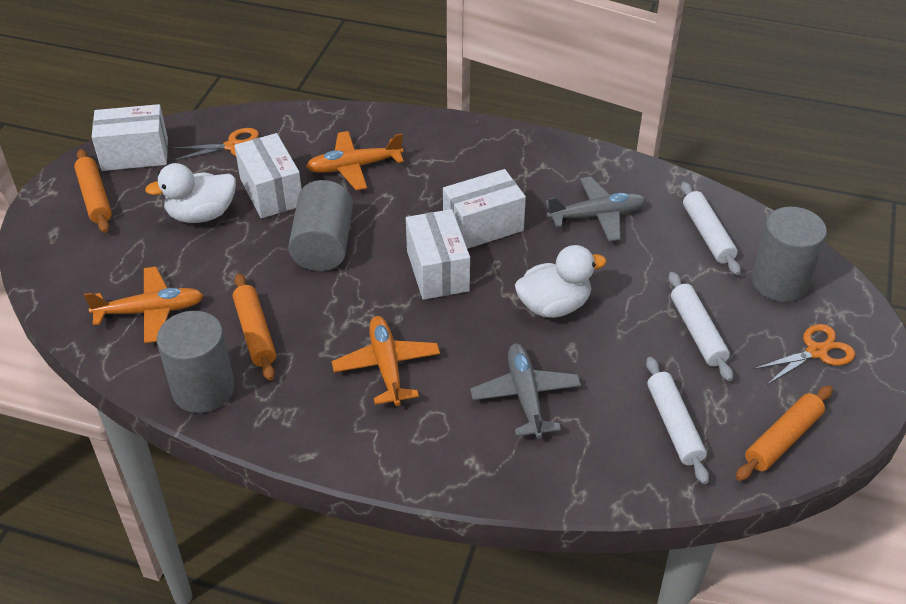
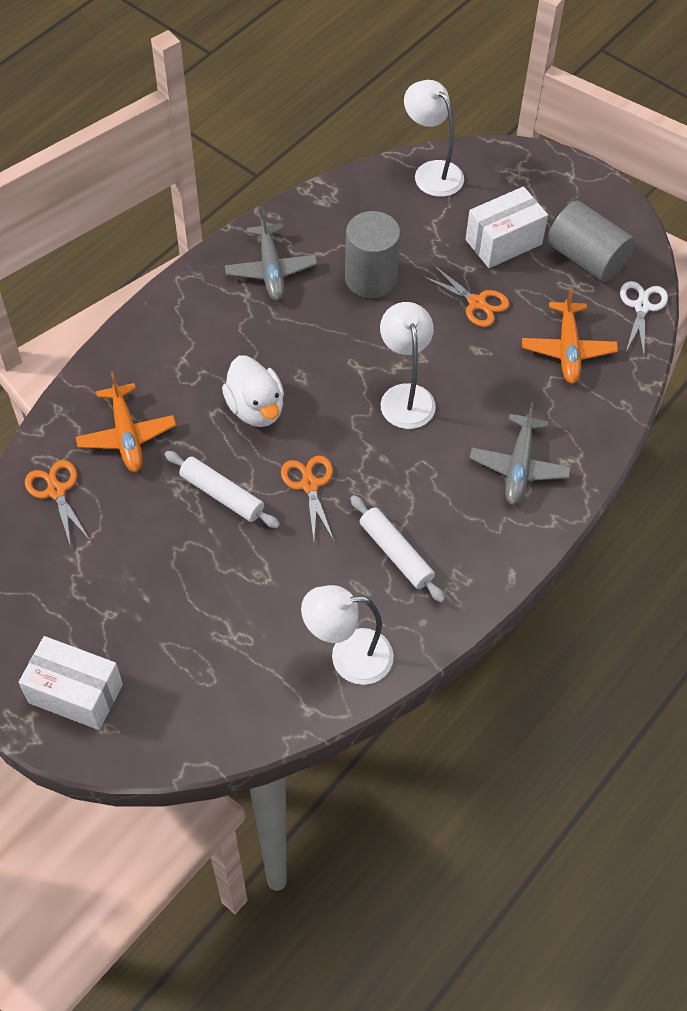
grey cylinder: 3 -> 2
orange plane: 3 -> 2
orange rolling pin: 3 -> 0
orange scissors: 2 -> 3
white box: 4 -> 2
white duck: 2 -> 1
white lamp: 0 -> 3
white rolling pin: 3 -> 2
white scissors: 0 -> 1

